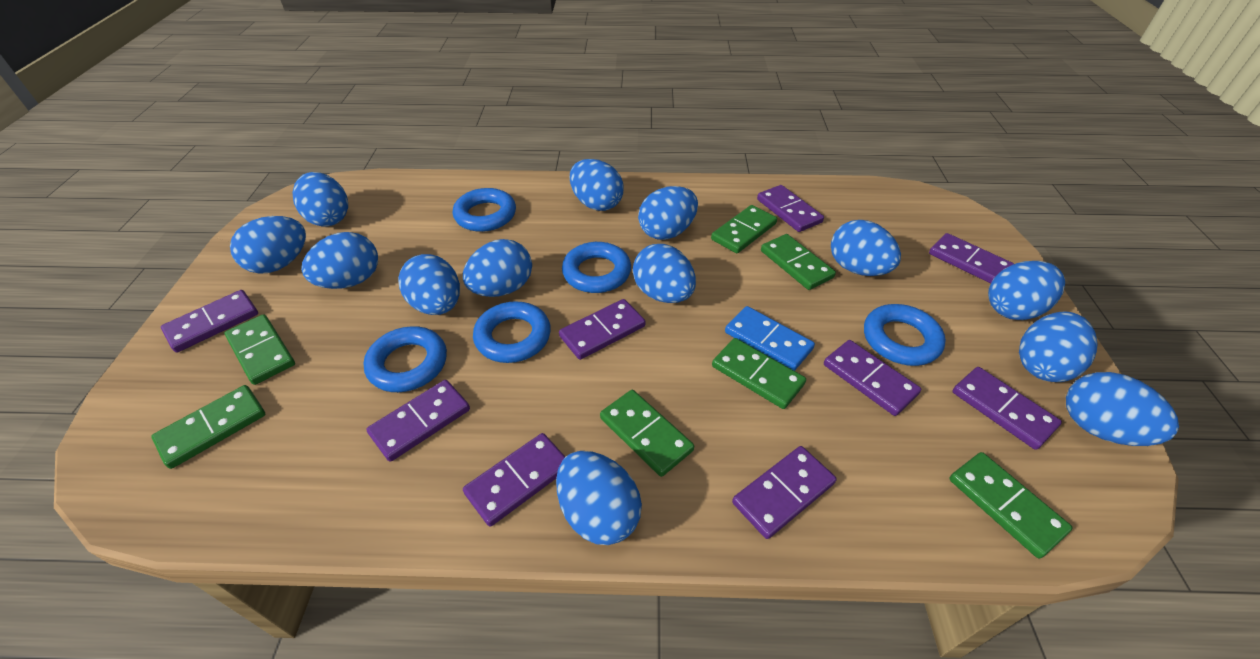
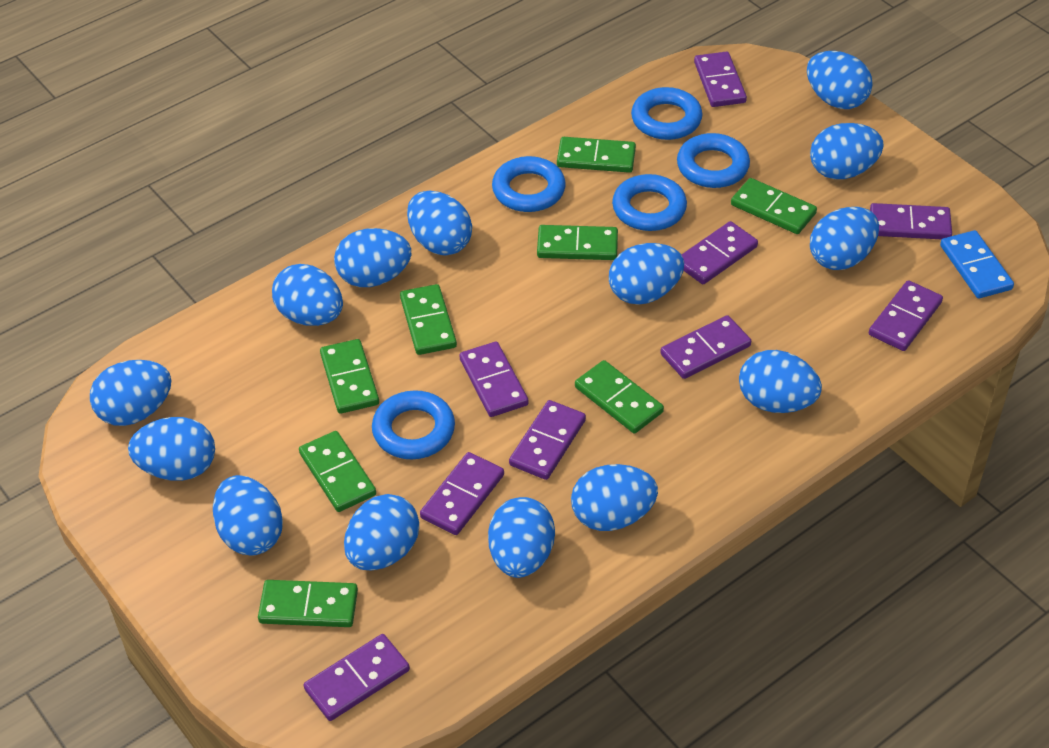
blue egg: 13 -> 14
green domino: 7 -> 8

